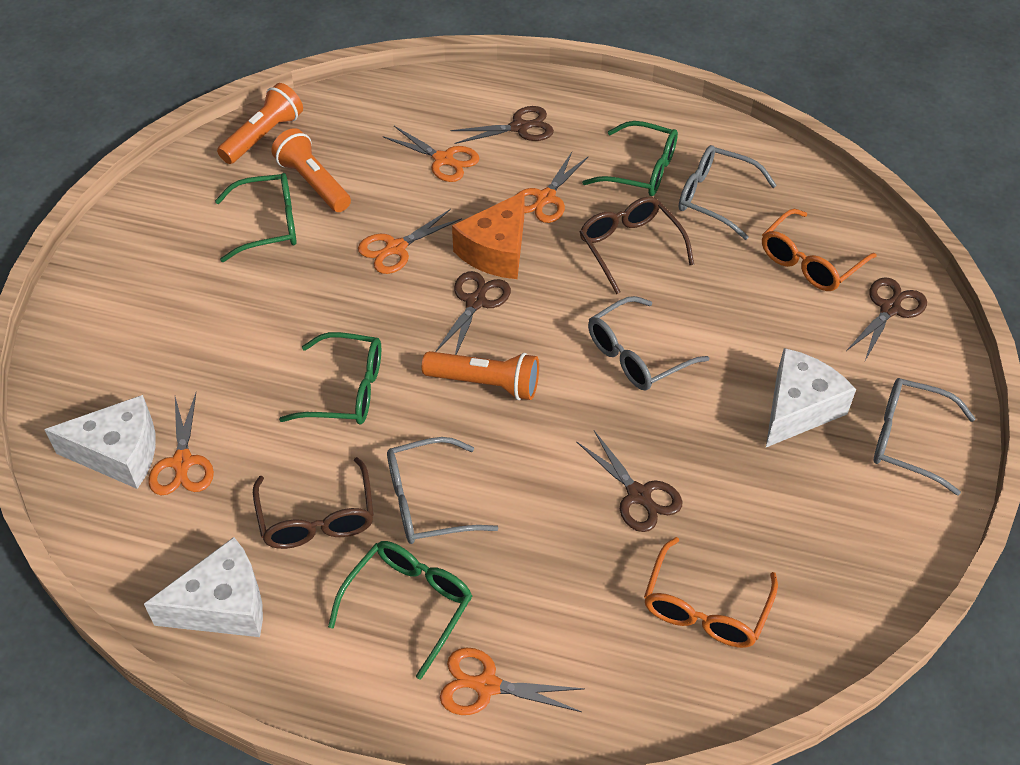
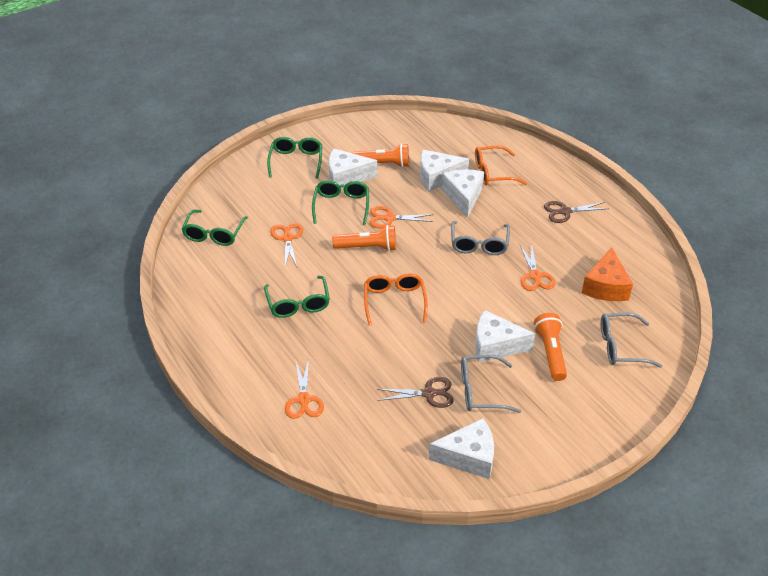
brown glasses: 2 -> 0
brown scissors: 4 -> 2
grey glasses: 4 -> 3
orange scissors: 5 -> 4
white cheese: 3 -> 5

